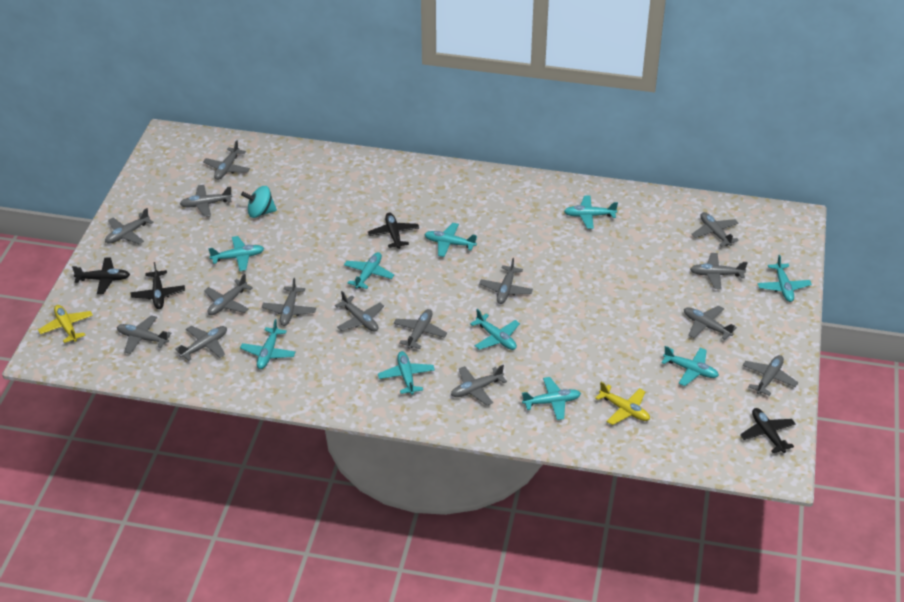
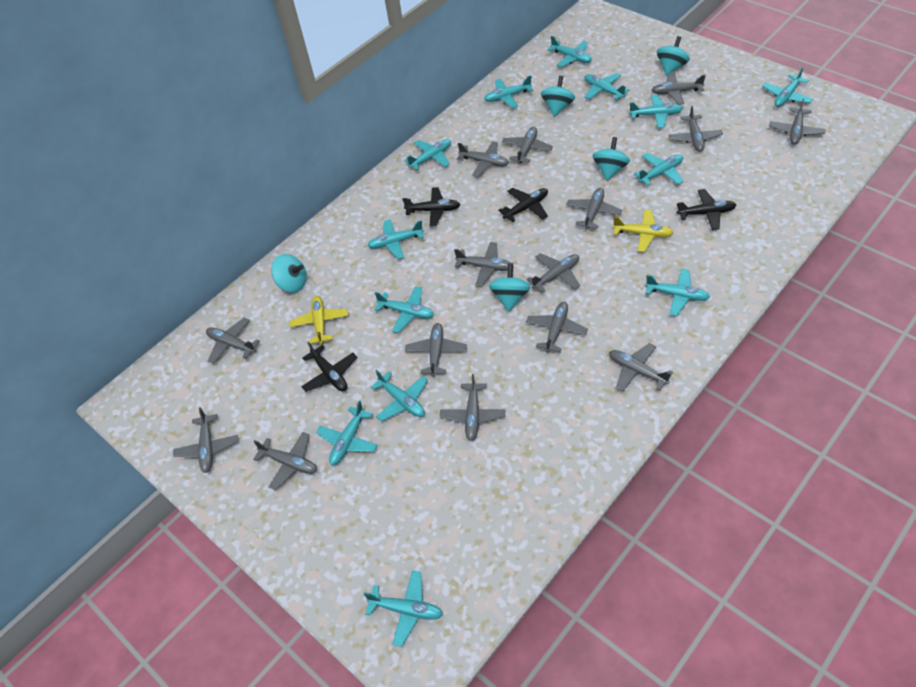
turquoise plane: 10 -> 13
turquoise spinning top: 1 -> 5

